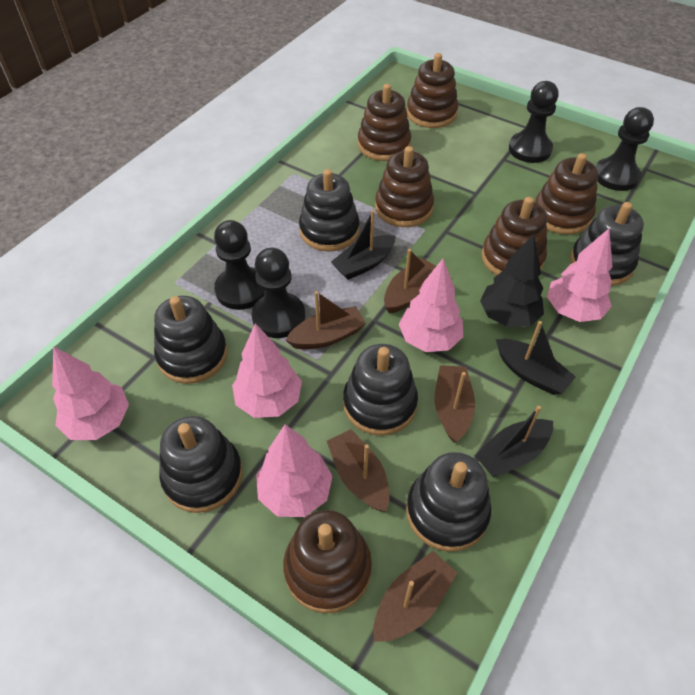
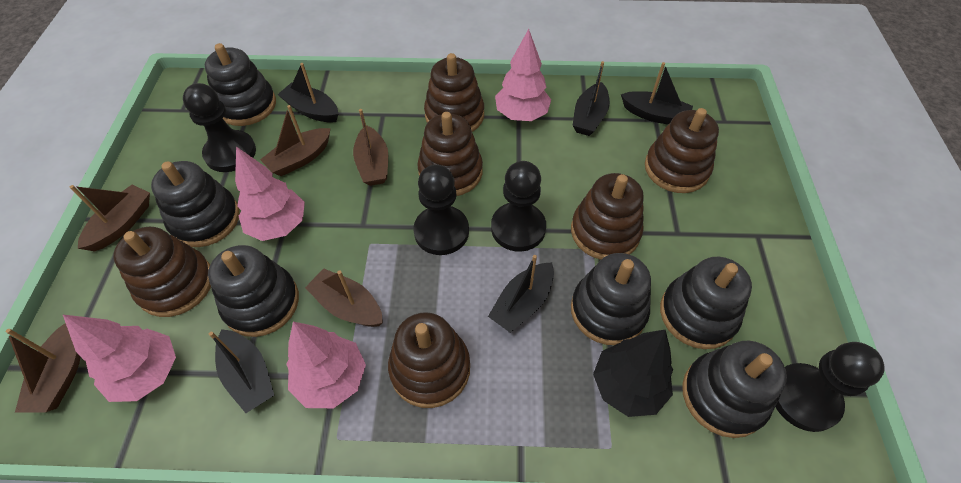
black boat: 3 -> 5
pink tree: 5 -> 4

